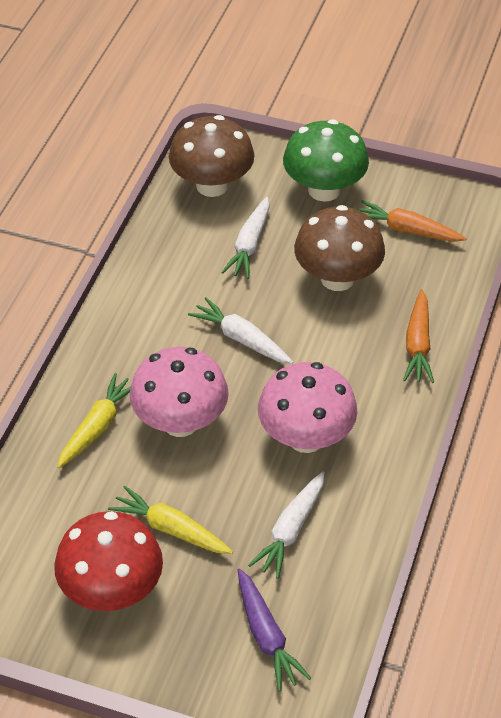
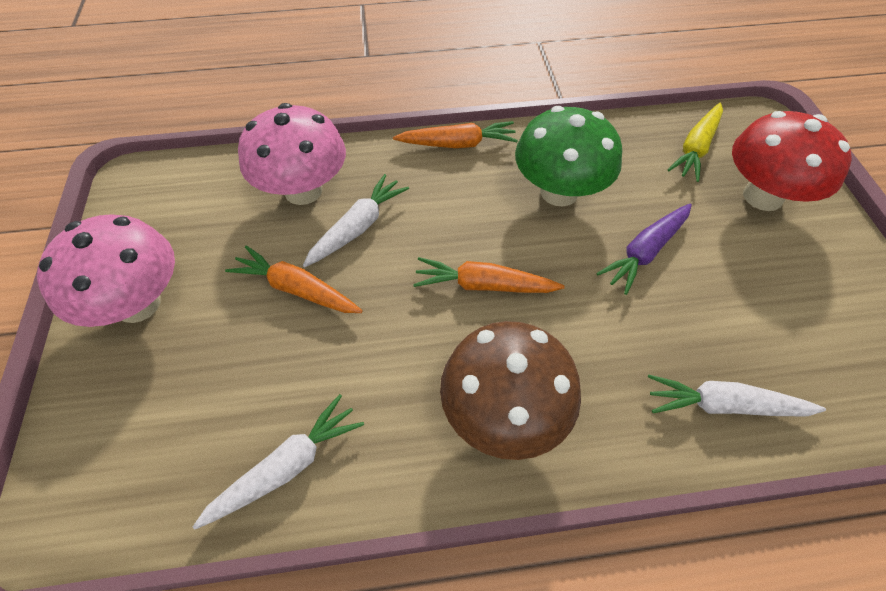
brown mushroom: 2 -> 1
orange carrot: 2 -> 3
yellow carrot: 2 -> 1

